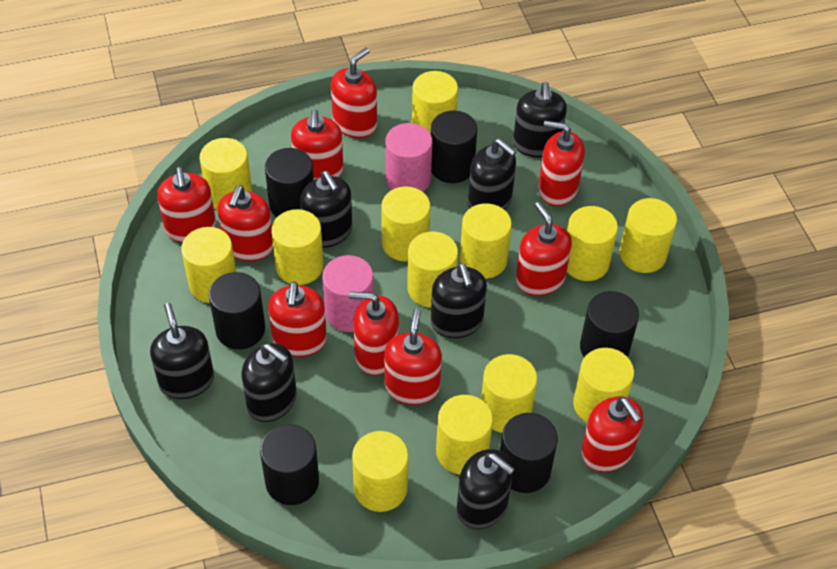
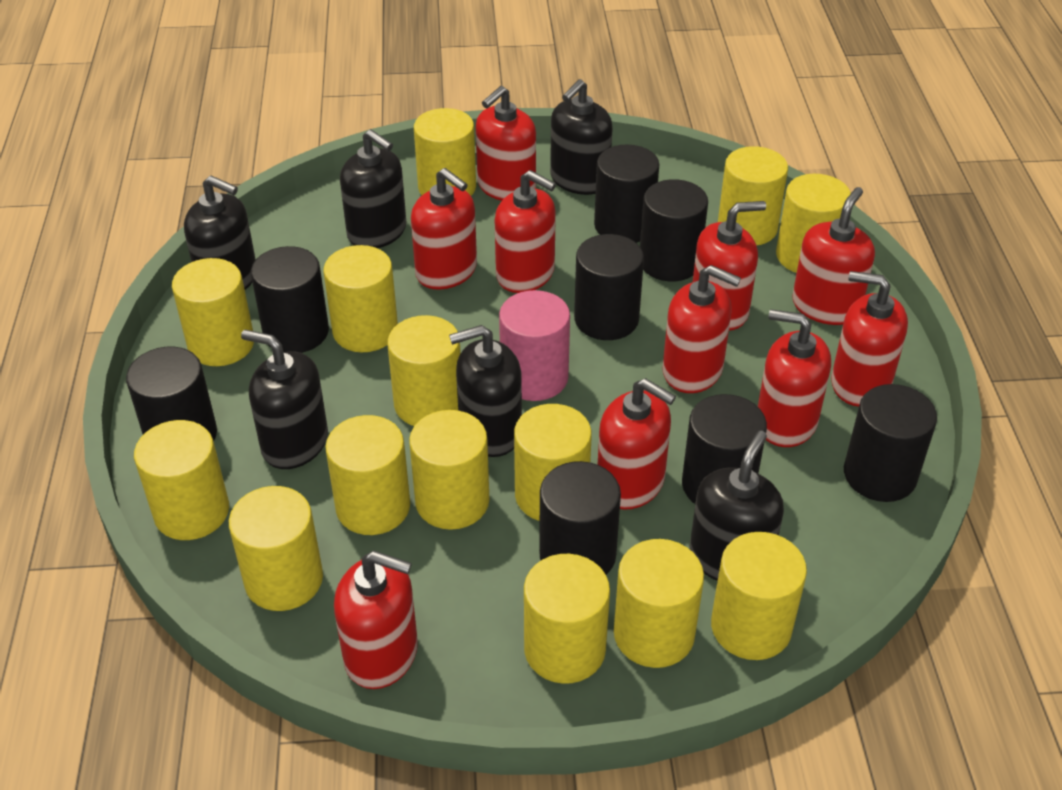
black cylinder: 6 -> 8
black soap dispenser: 7 -> 6
pink cylinder: 2 -> 1
yellow cylinder: 13 -> 14

